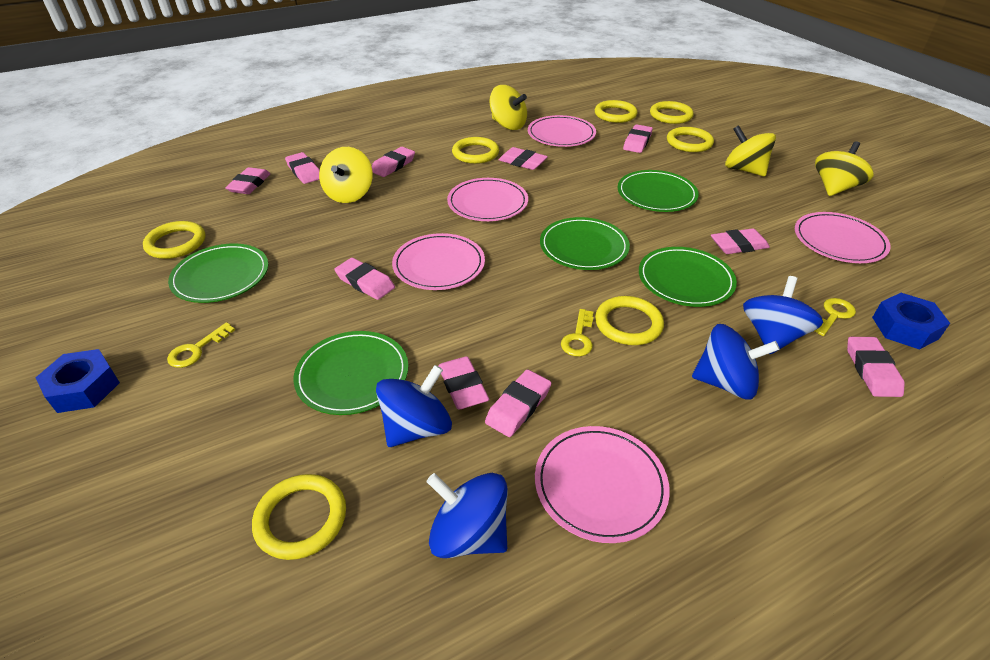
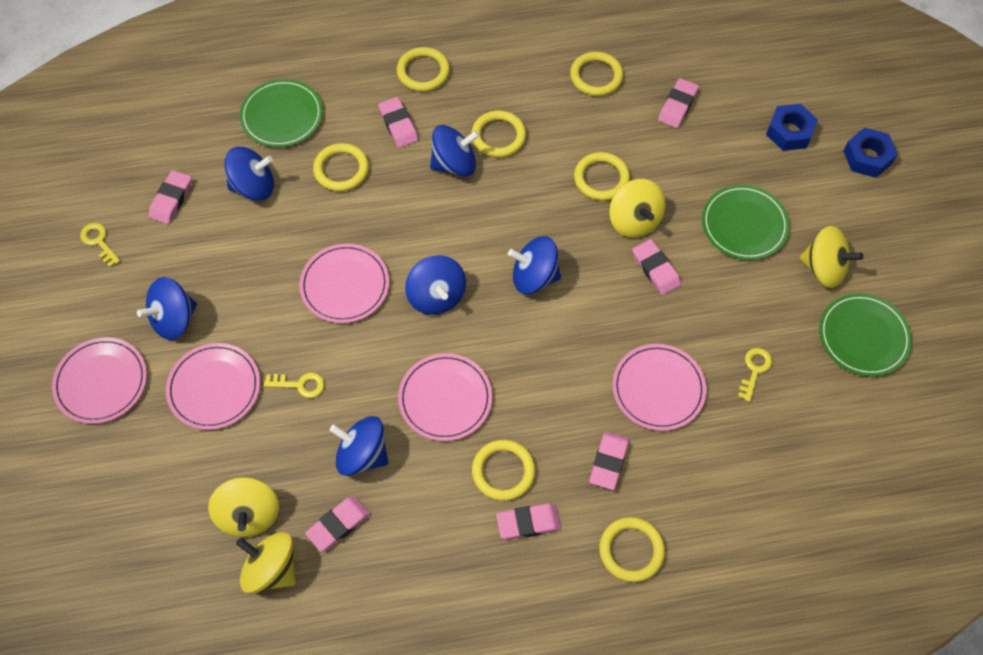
blue spinning top: 4 -> 6
green plate: 5 -> 3
pink eraser: 10 -> 7

